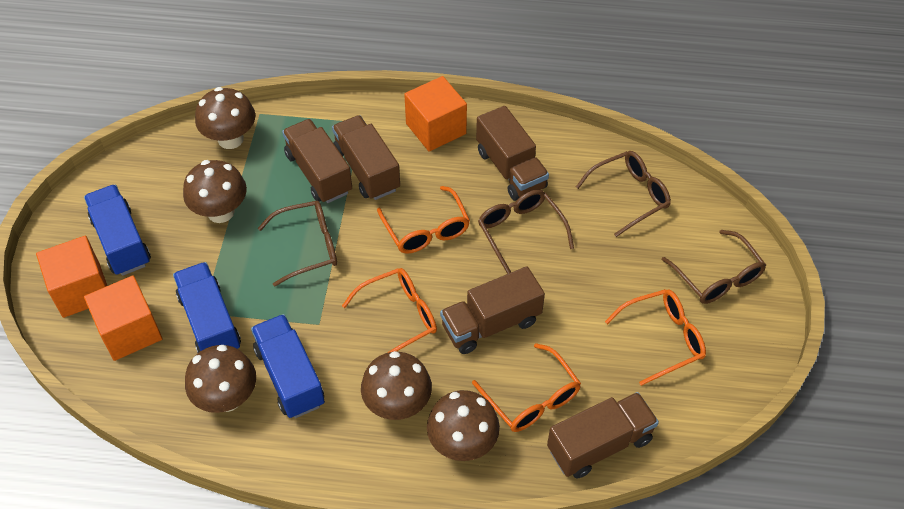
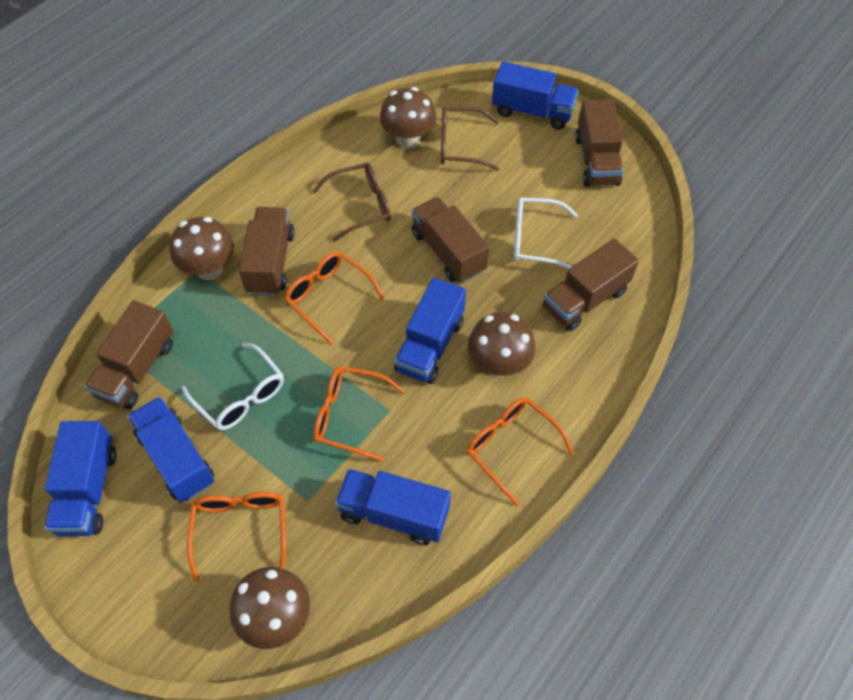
blue truck: 3 -> 5
brown glasses: 4 -> 2
brown mushroom: 5 -> 4
orange cube: 3 -> 0
white glasses: 0 -> 2

